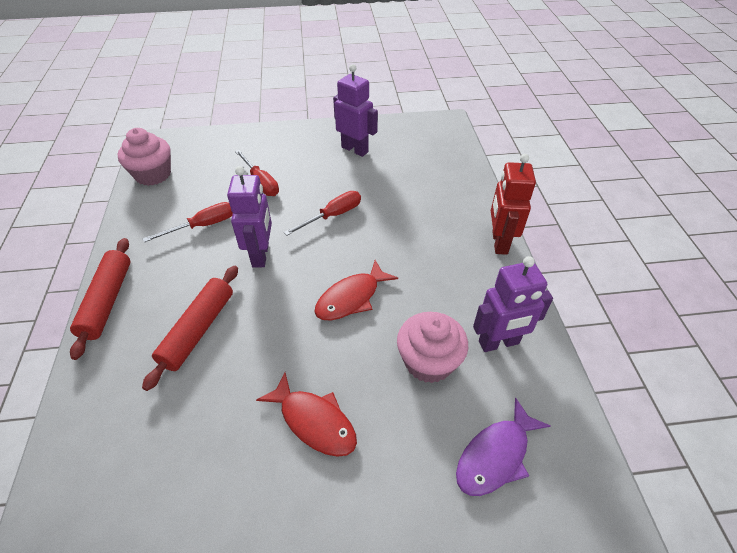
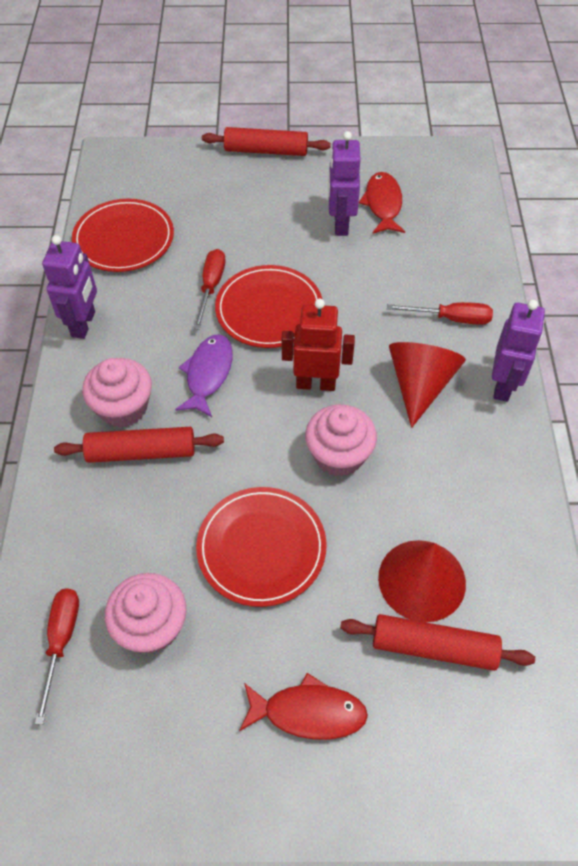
pink cupcake: 2 -> 3
red cone: 0 -> 2
red plate: 0 -> 3
red rolling pin: 2 -> 3

